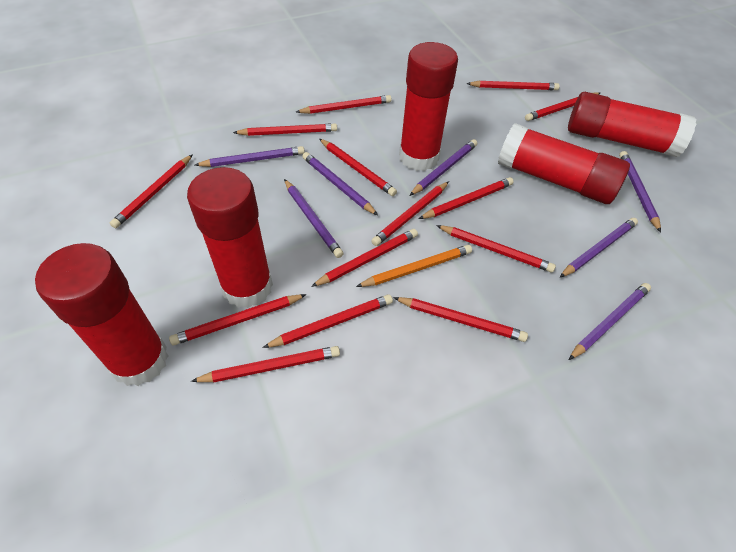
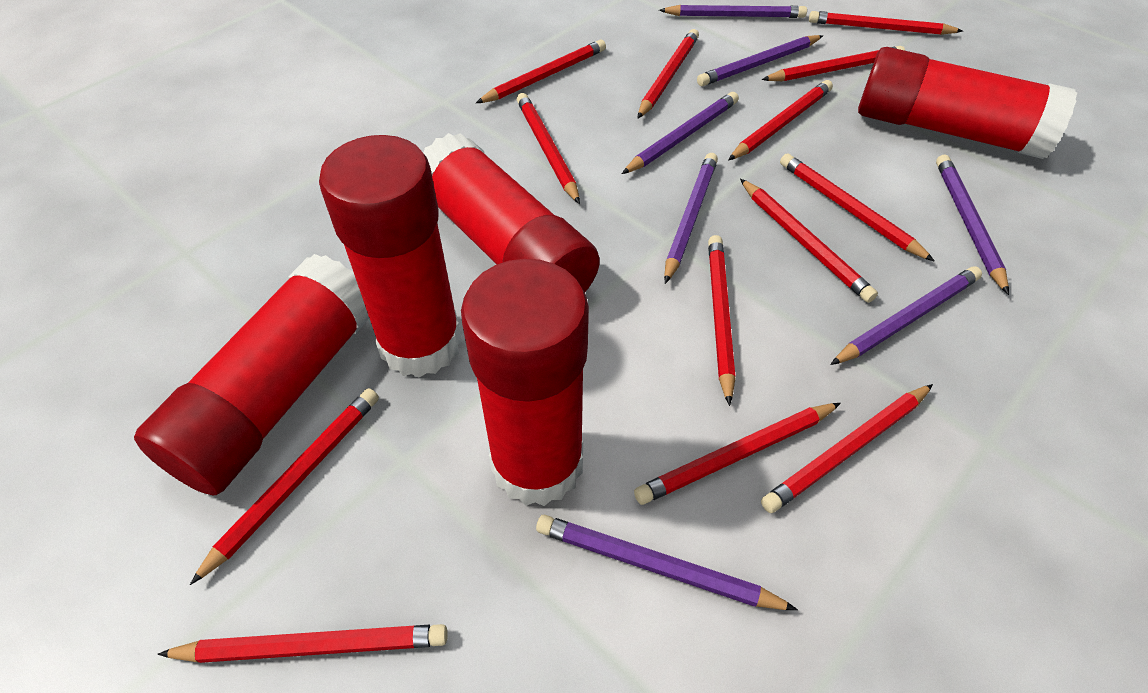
orange pencil: 1 -> 0
red pencil: 14 -> 13

